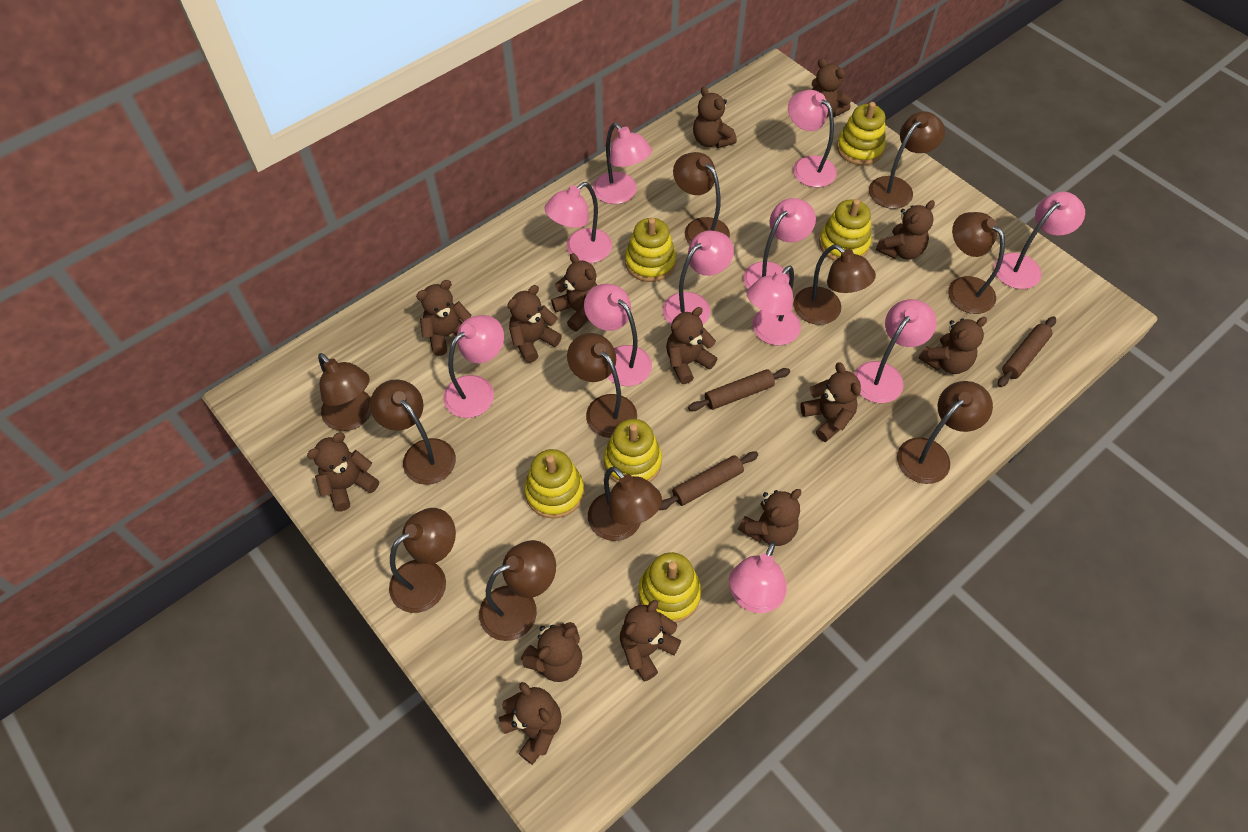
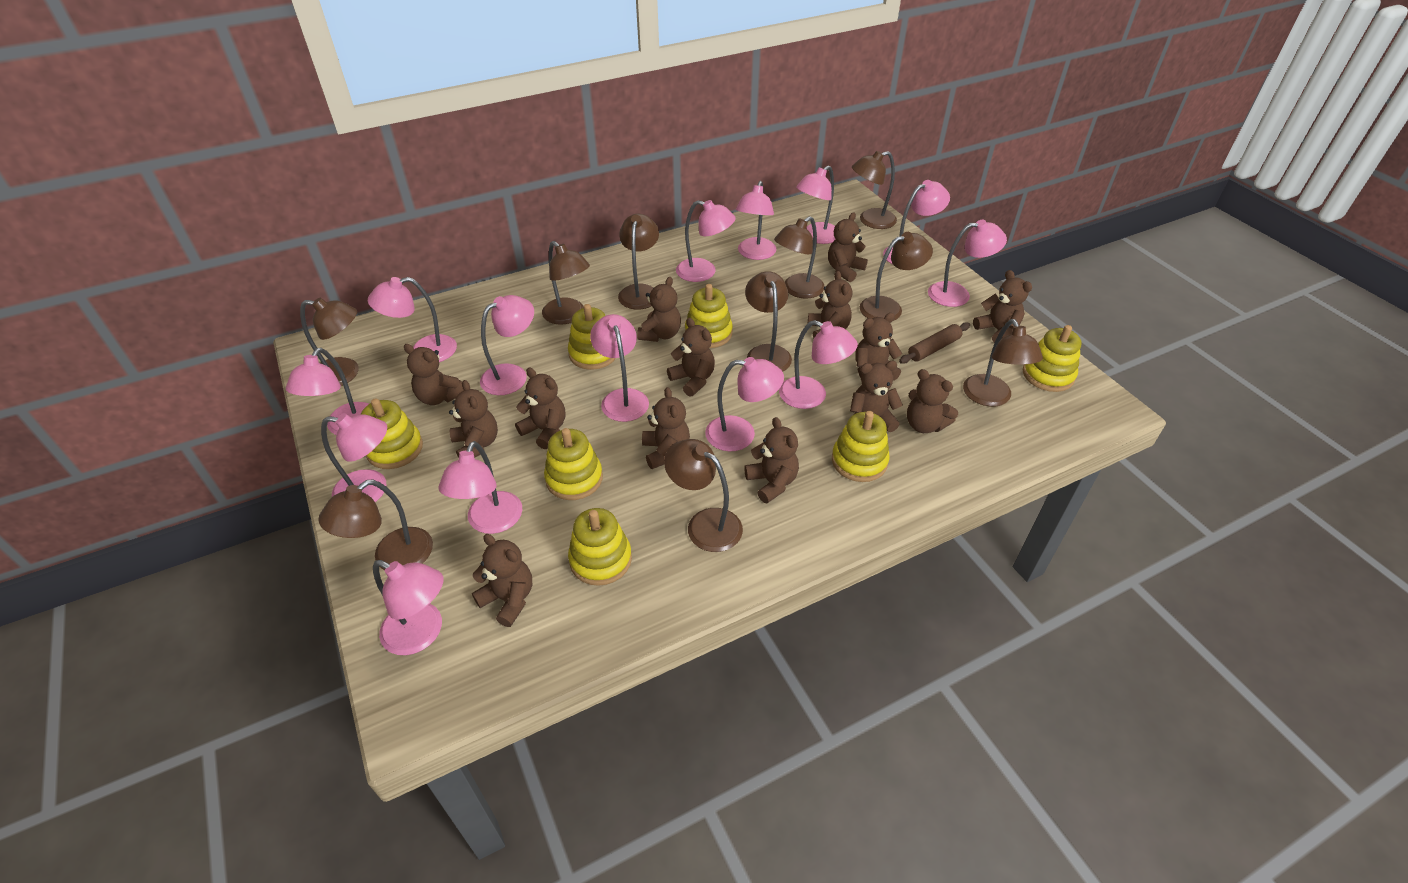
brown lamp: 11 -> 10
brown rolling pin: 3 -> 1
pink lamp: 11 -> 14
yellow stacking toy: 6 -> 7

